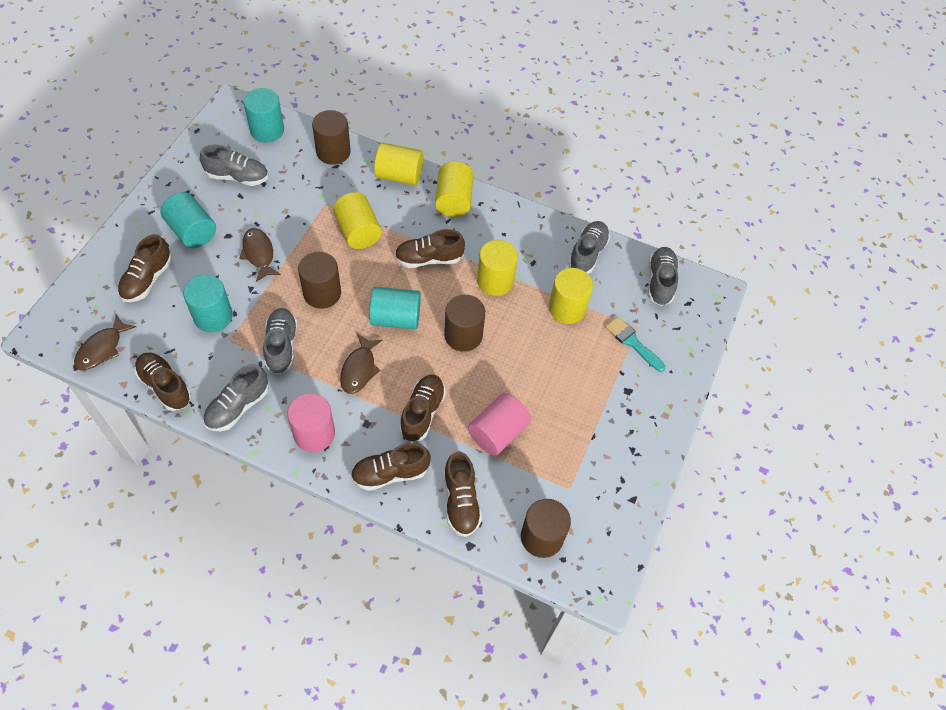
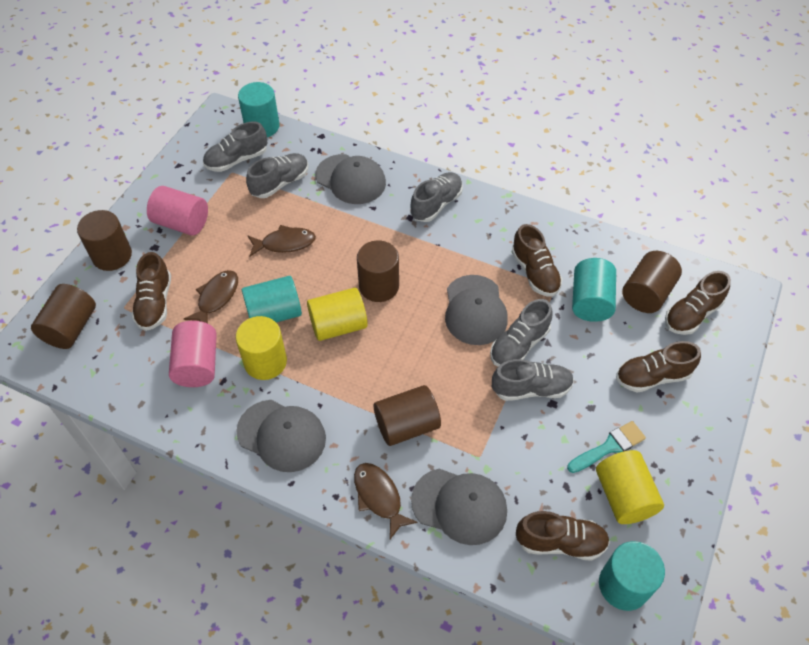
brown cylinder: 4 -> 5
brown shoe: 6 -> 5
grey cap: 0 -> 4
yellow cylinder: 5 -> 3

